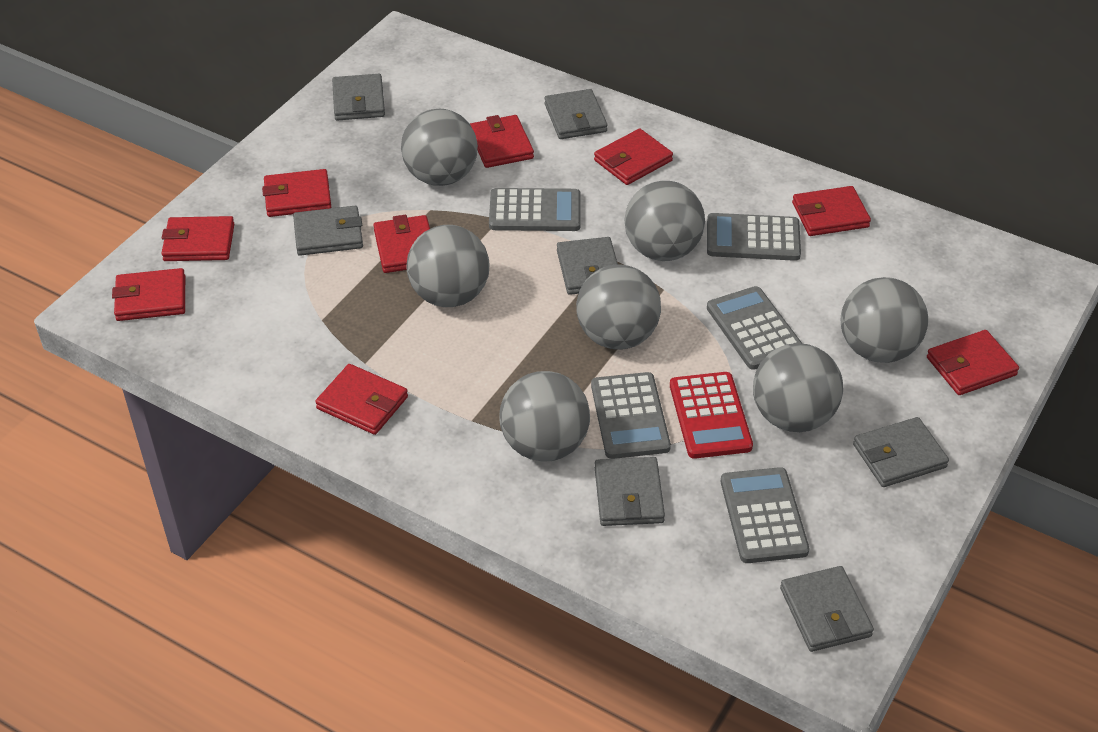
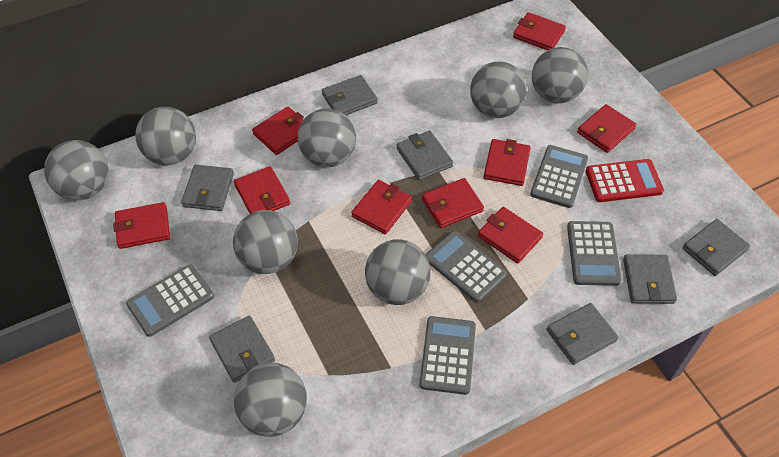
grey ball: 7 -> 8

